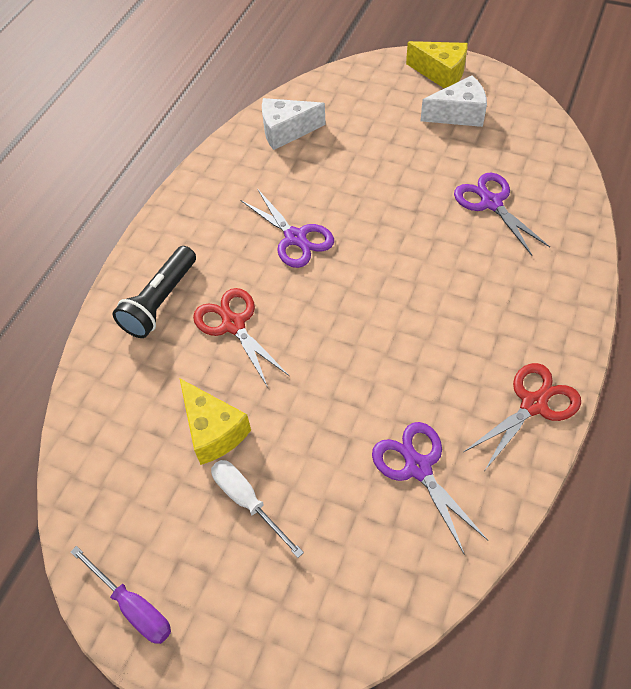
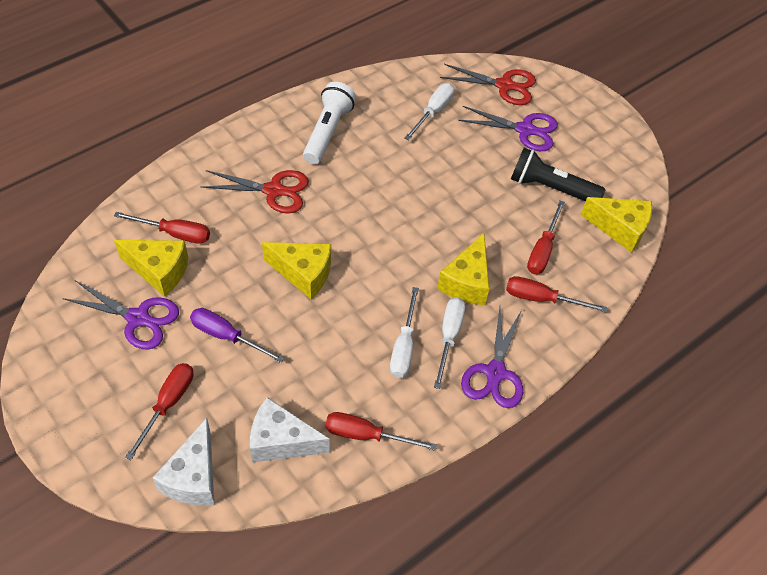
red screwdriver: 0 -> 5
white flashlight: 0 -> 1
white screwdriver: 1 -> 3
yellow cheese: 2 -> 4

